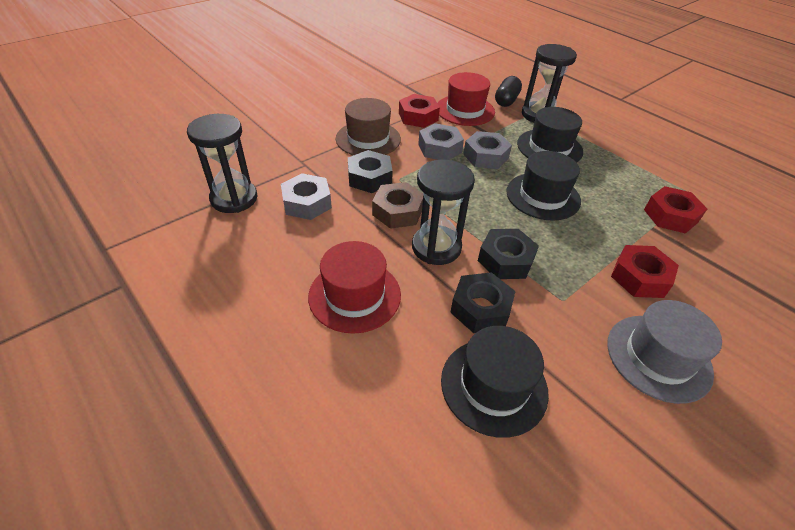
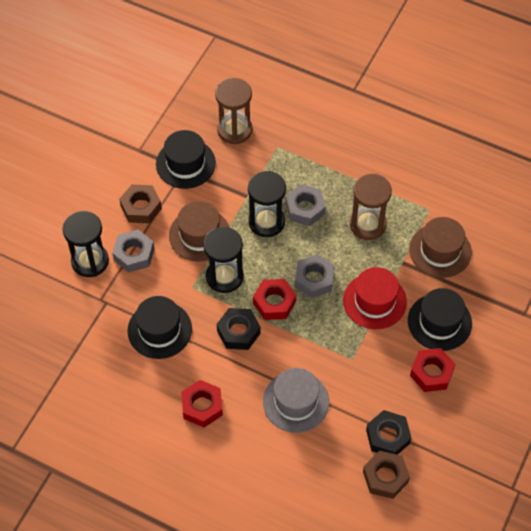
black capsule: 1 -> 0
black nut: 3 -> 2
brown hat: 1 -> 2
brown hourglass: 0 -> 2
brown nut: 1 -> 2
red hat: 2 -> 1

